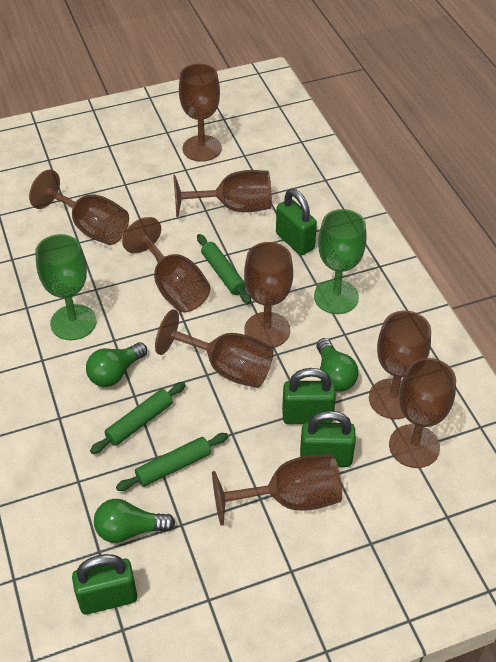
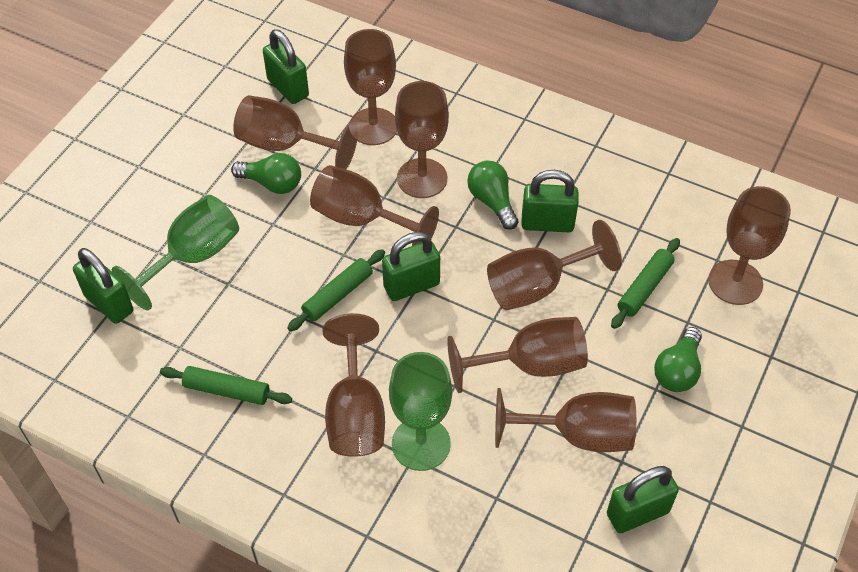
green padlock: 4 -> 5

